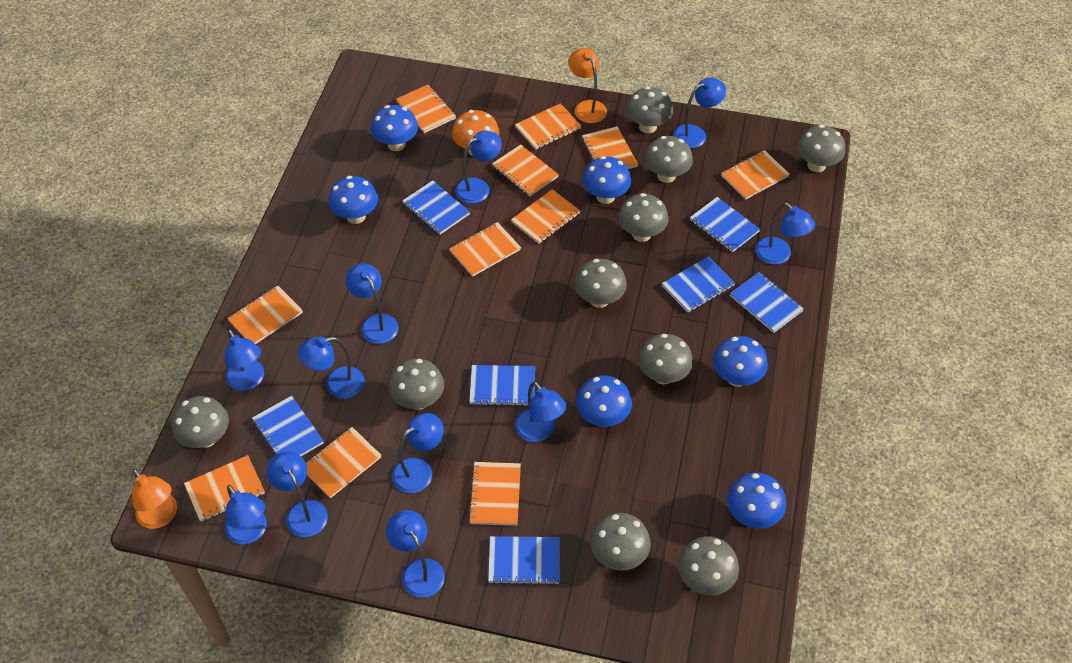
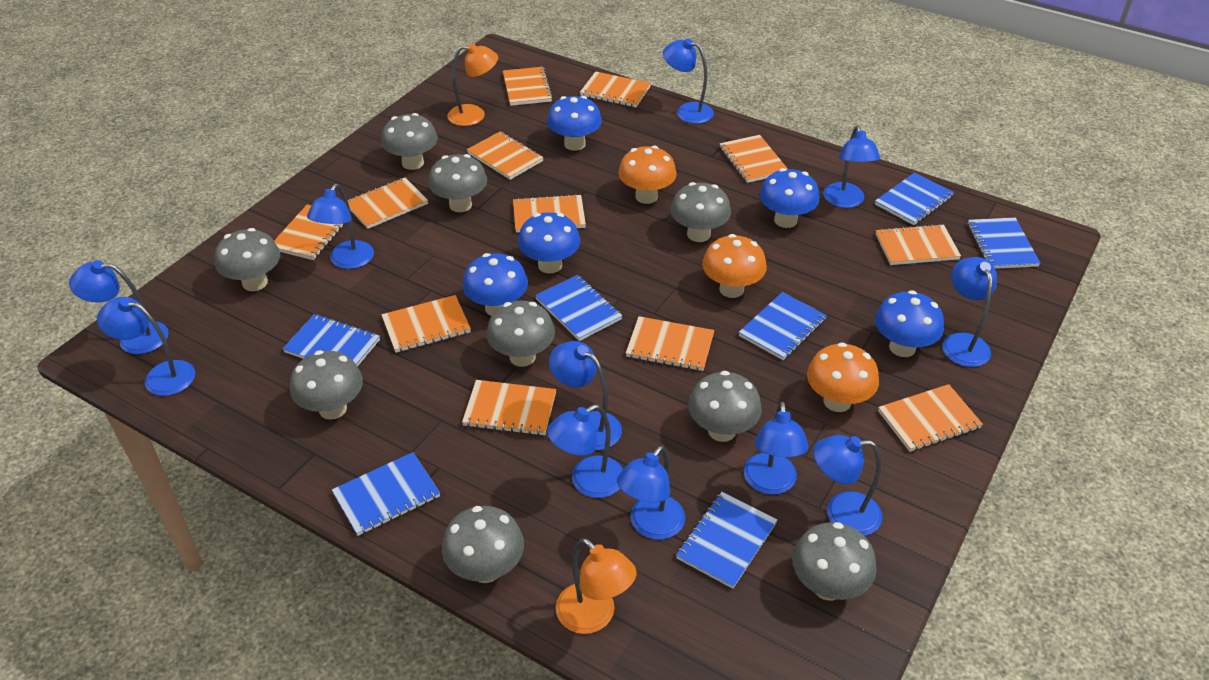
blue mushroom: 6 -> 5
grey mushroom: 10 -> 9
orange mushroom: 1 -> 3
orange notebook: 11 -> 12

